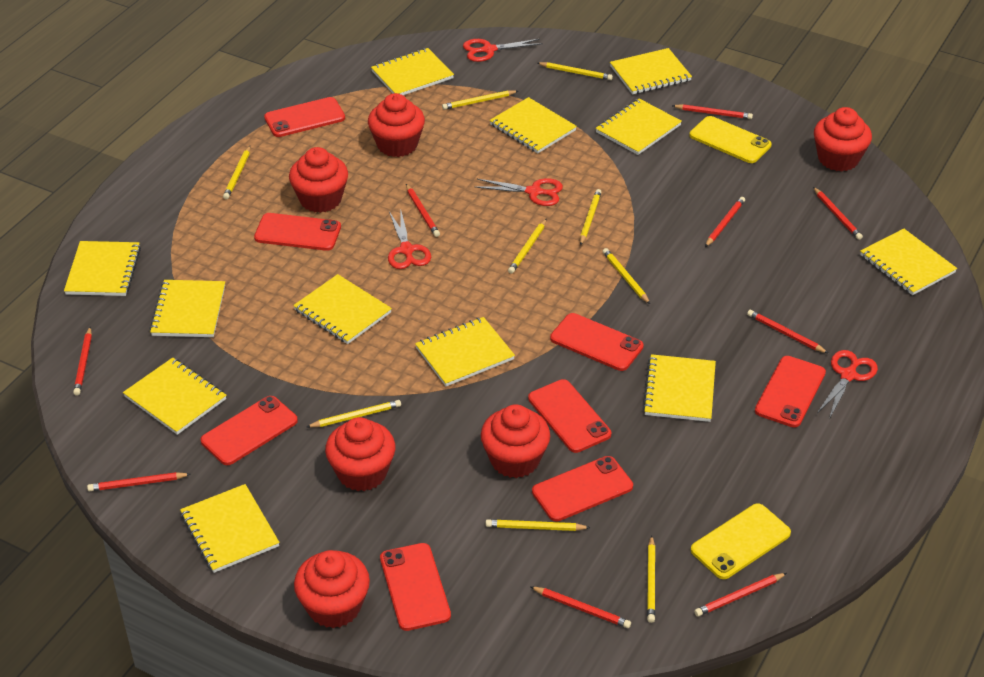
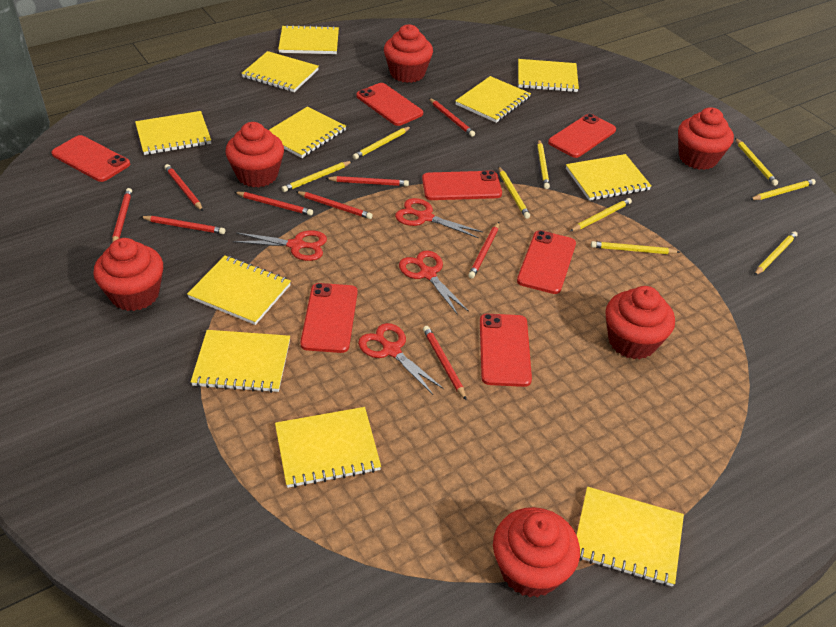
red phone: 8 -> 7
yellow notebook: 12 -> 11
yellow phone: 2 -> 0

